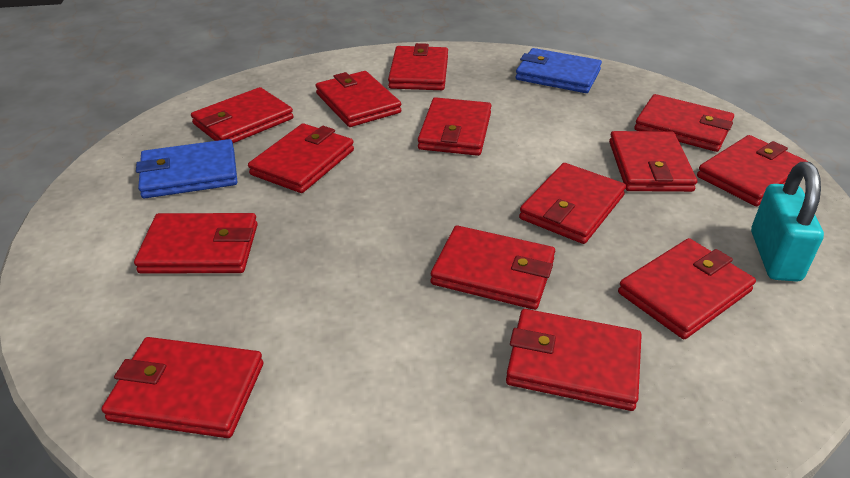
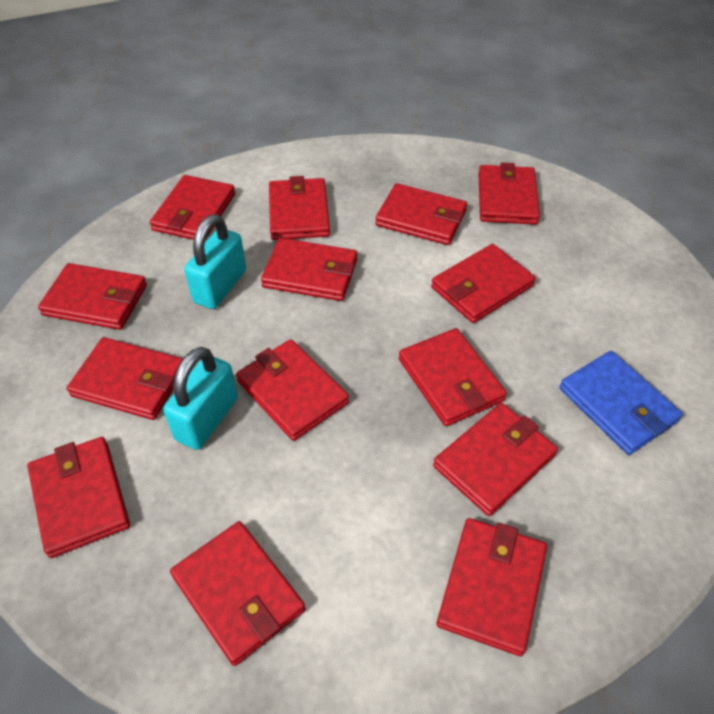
blue wallet: 2 -> 1
turquoise padlock: 1 -> 2

